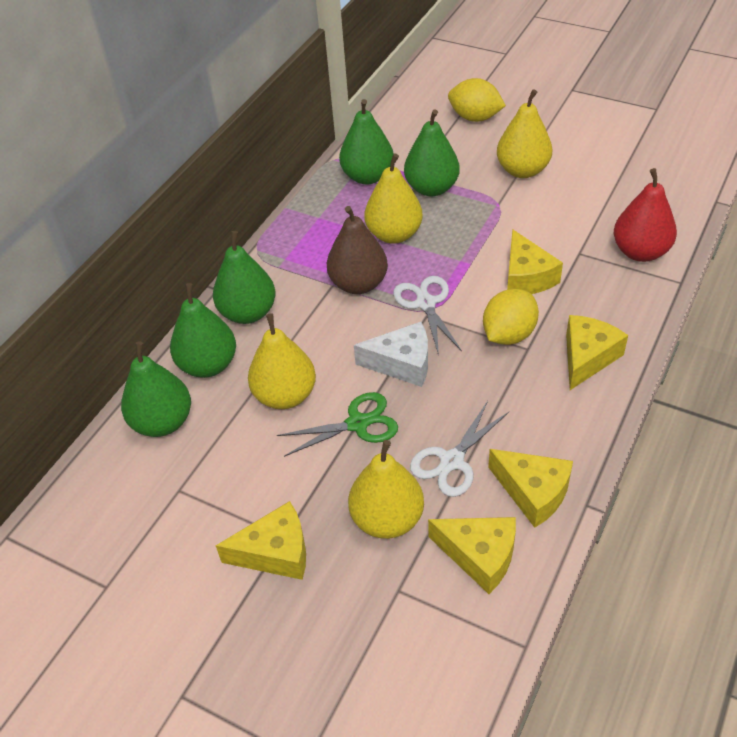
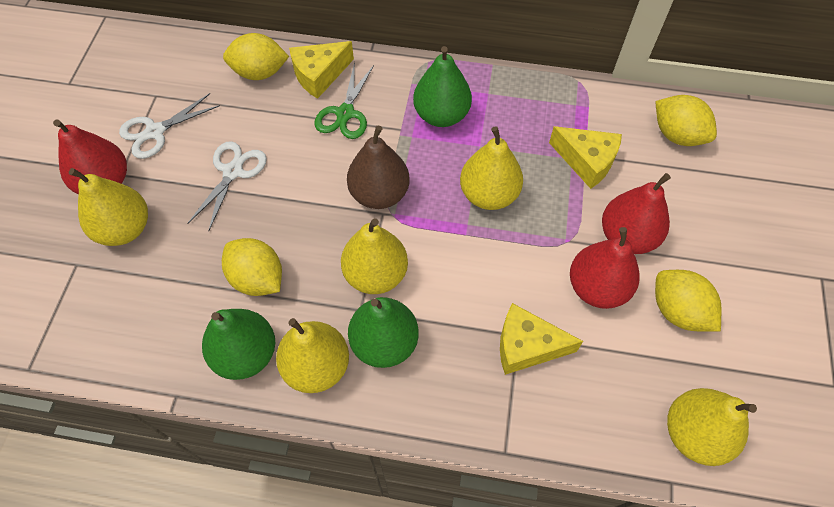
green pear: 5 -> 3
red pear: 1 -> 3
white cheese: 1 -> 0
yellow cheese: 5 -> 3
yellow lemon: 2 -> 4
yellow pear: 4 -> 5

